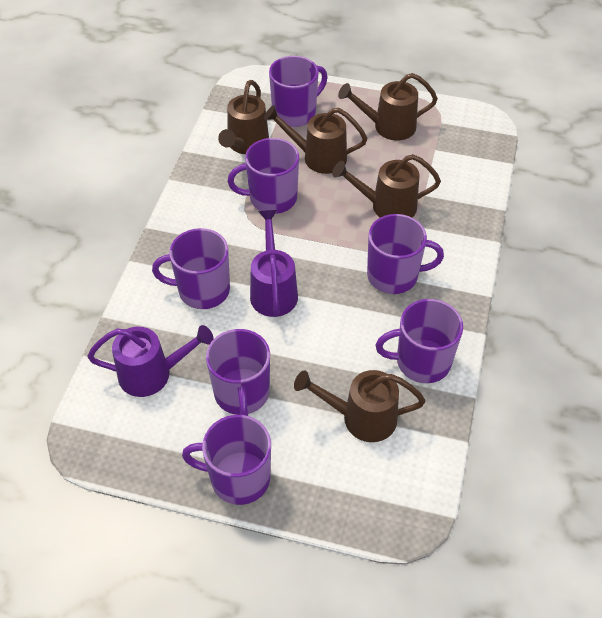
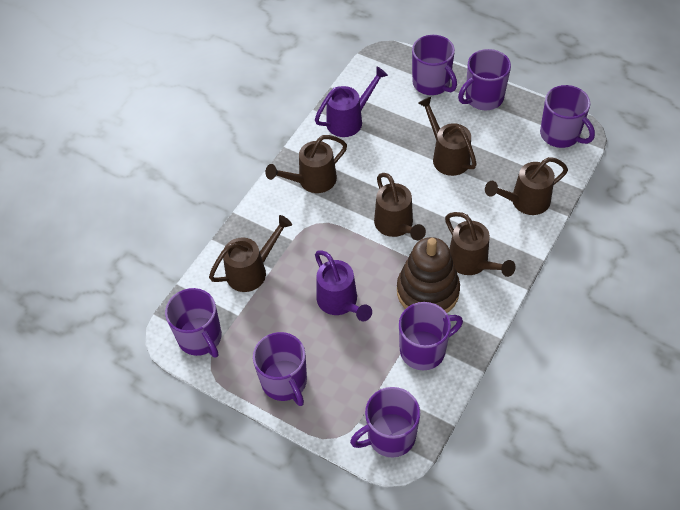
brown stacking toy: 0 -> 1
brown watering can: 5 -> 6

